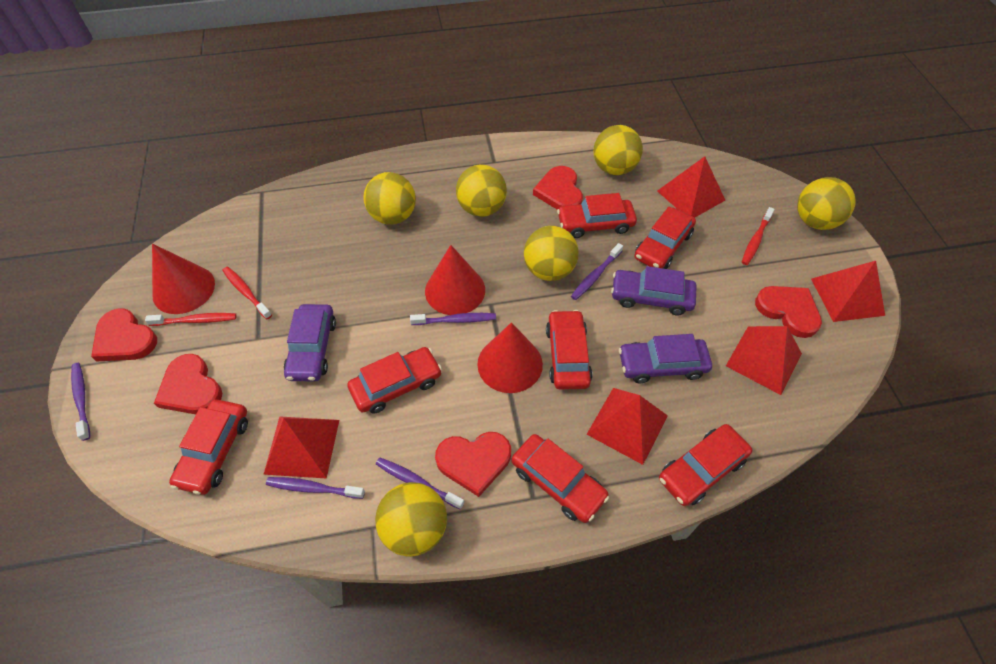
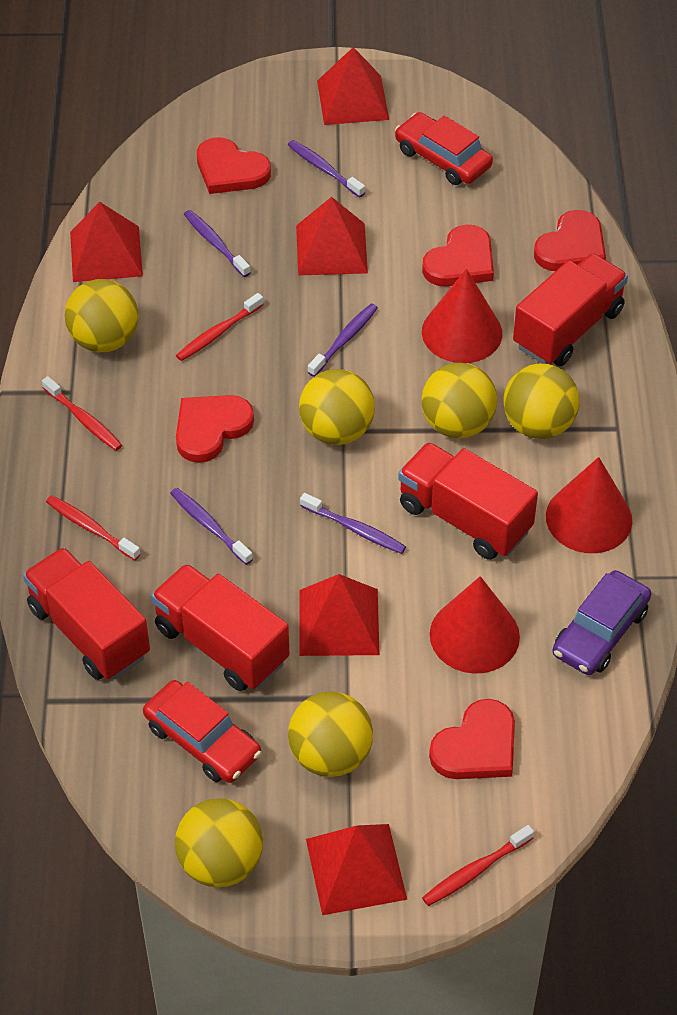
purple car: 3 -> 1
red car: 7 -> 2
red toothbrush: 3 -> 4
red truck: 0 -> 4

